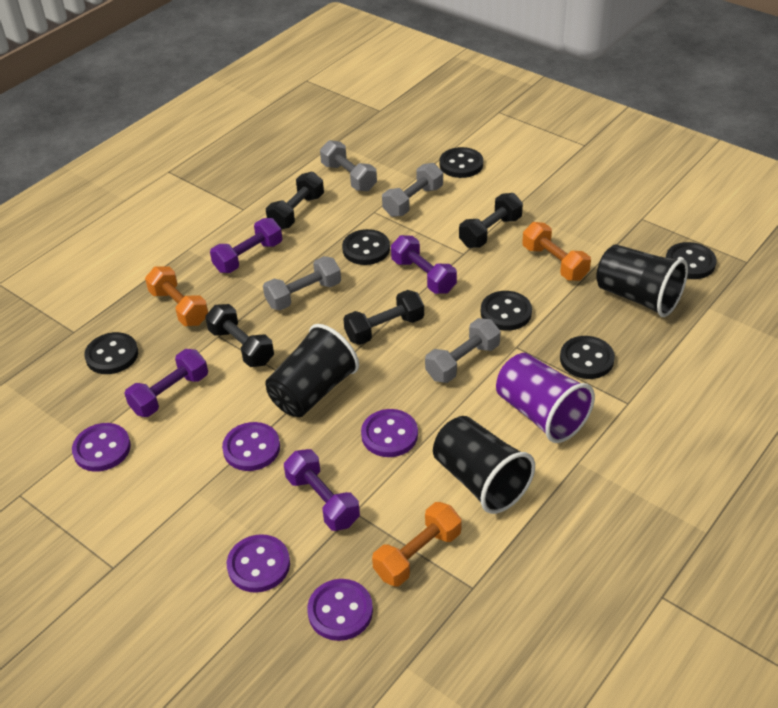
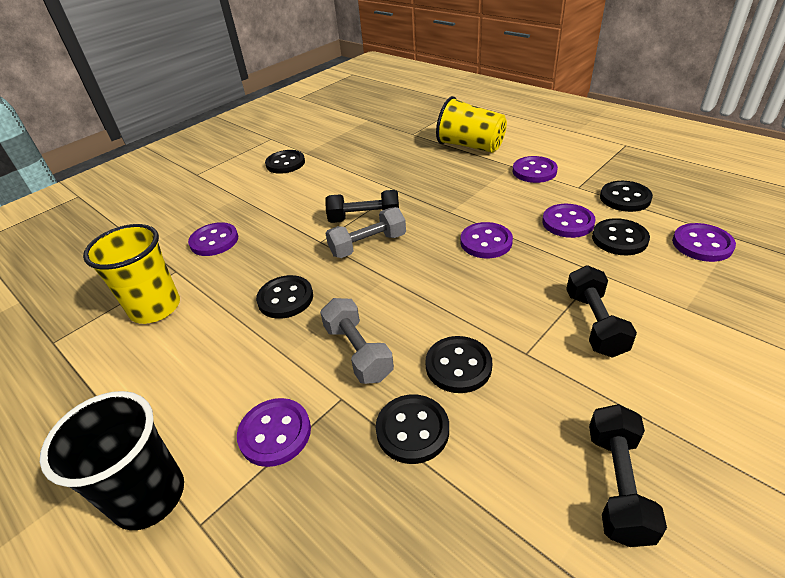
black cup: 3 -> 1
black dumbbell: 4 -> 3
grey dumbbell: 4 -> 2
orange dumbbell: 3 -> 0
purple button: 5 -> 6
purple cup: 1 -> 0
purple dumbbell: 4 -> 0
yellow cup: 0 -> 2

